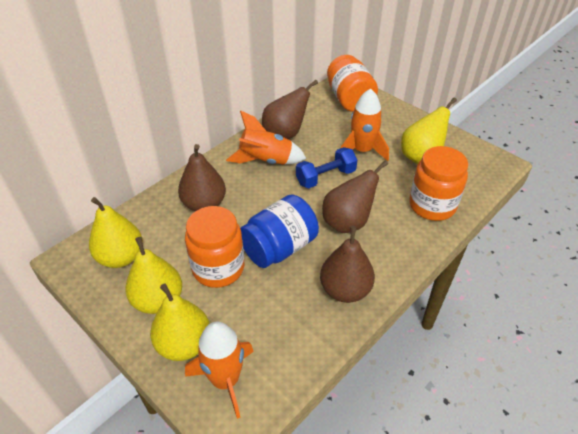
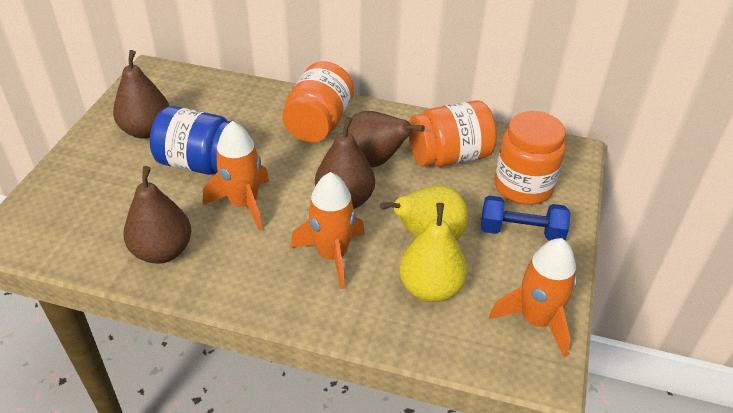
yellow pear: 4 -> 2

